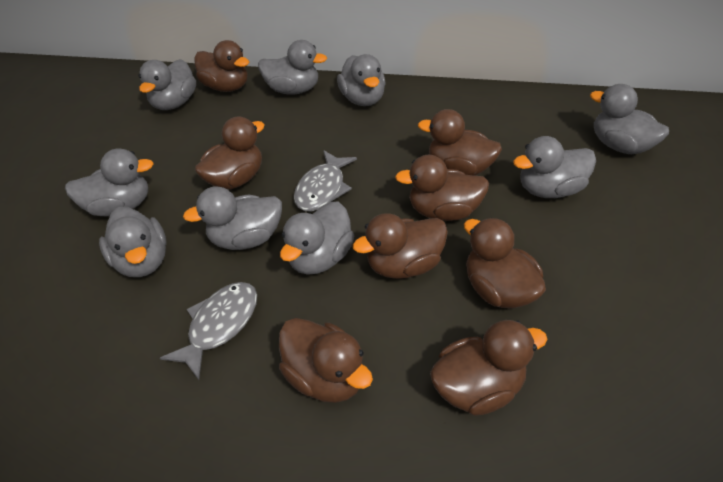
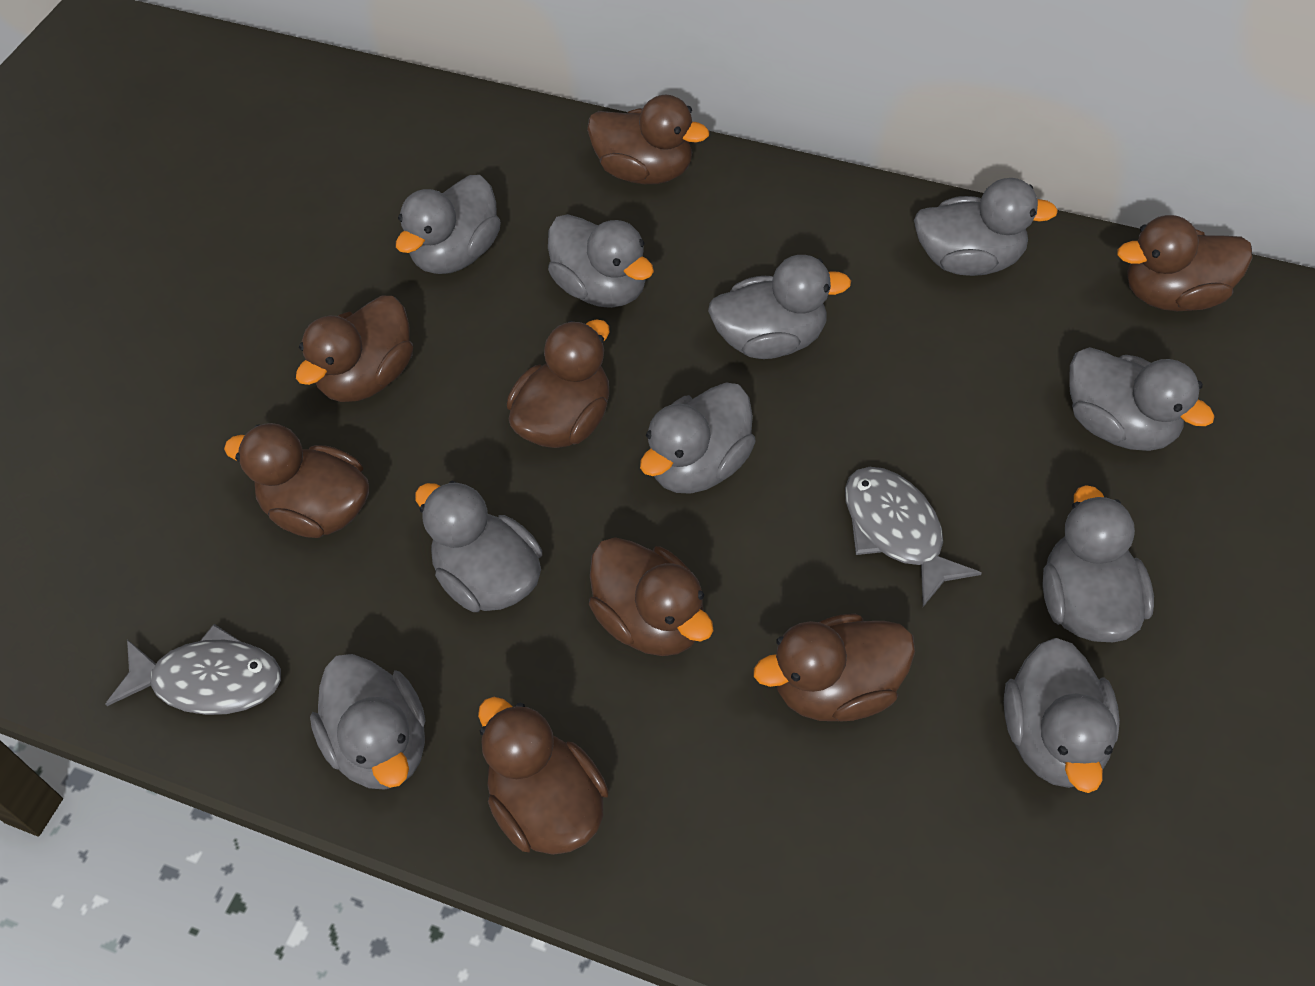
grey duck: 9 -> 10

